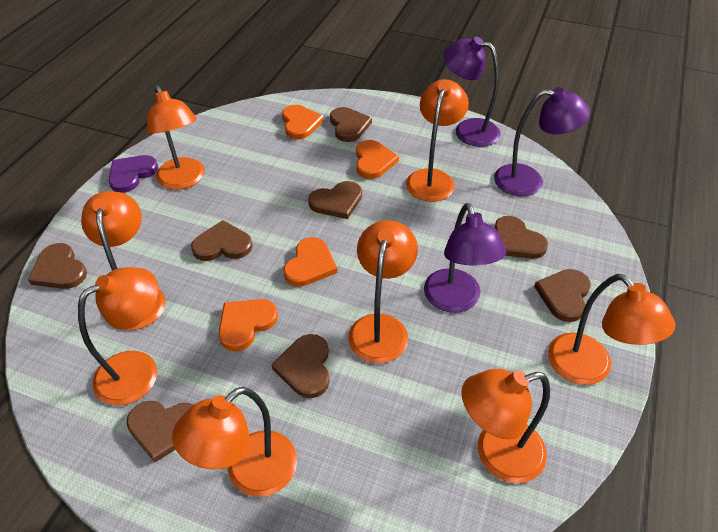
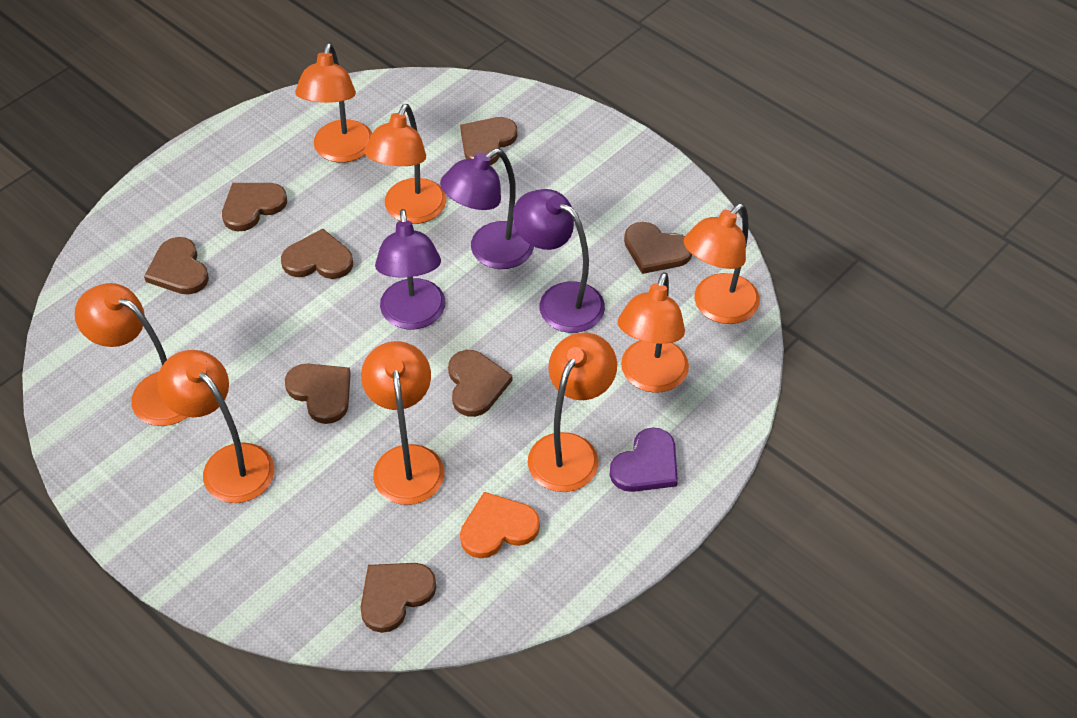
orange heart: 4 -> 1

